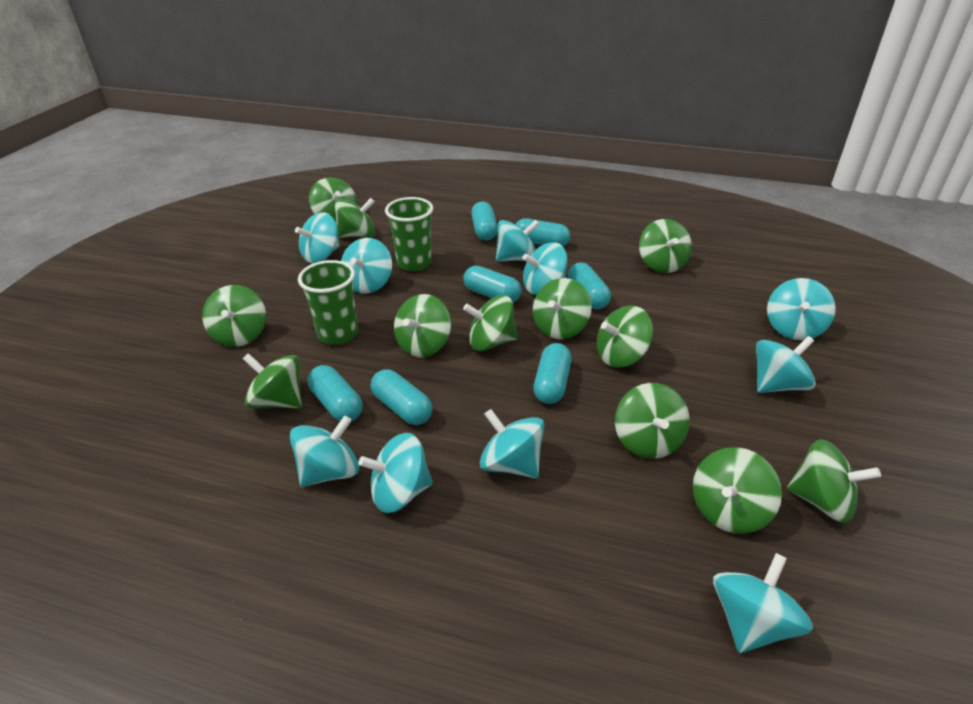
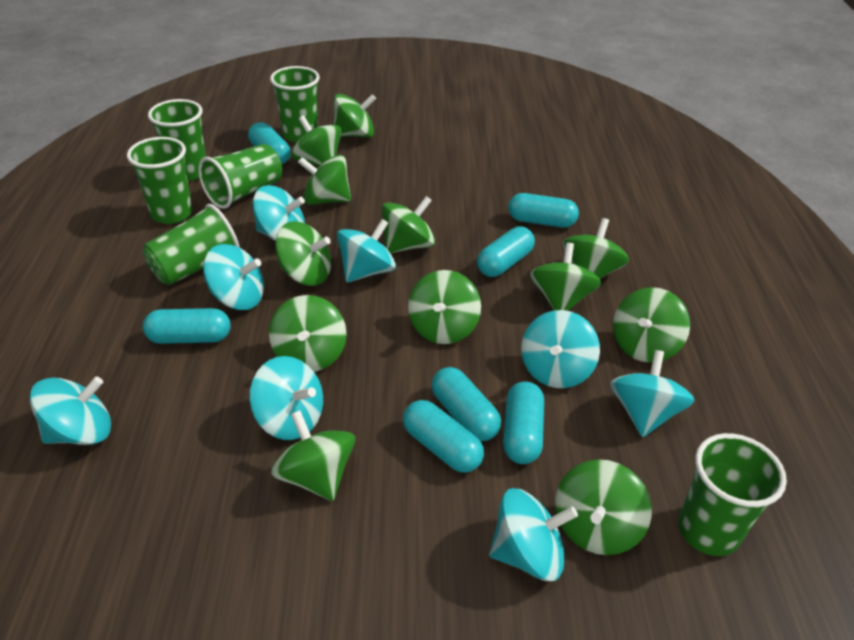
green cup: 2 -> 6
turquoise spinning top: 10 -> 8

